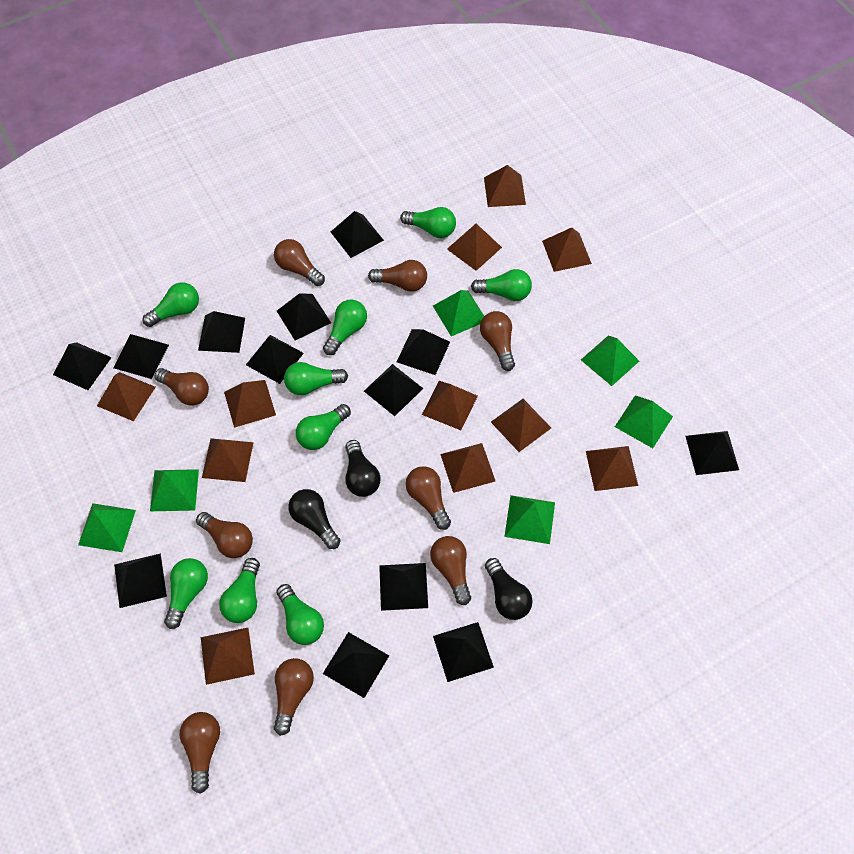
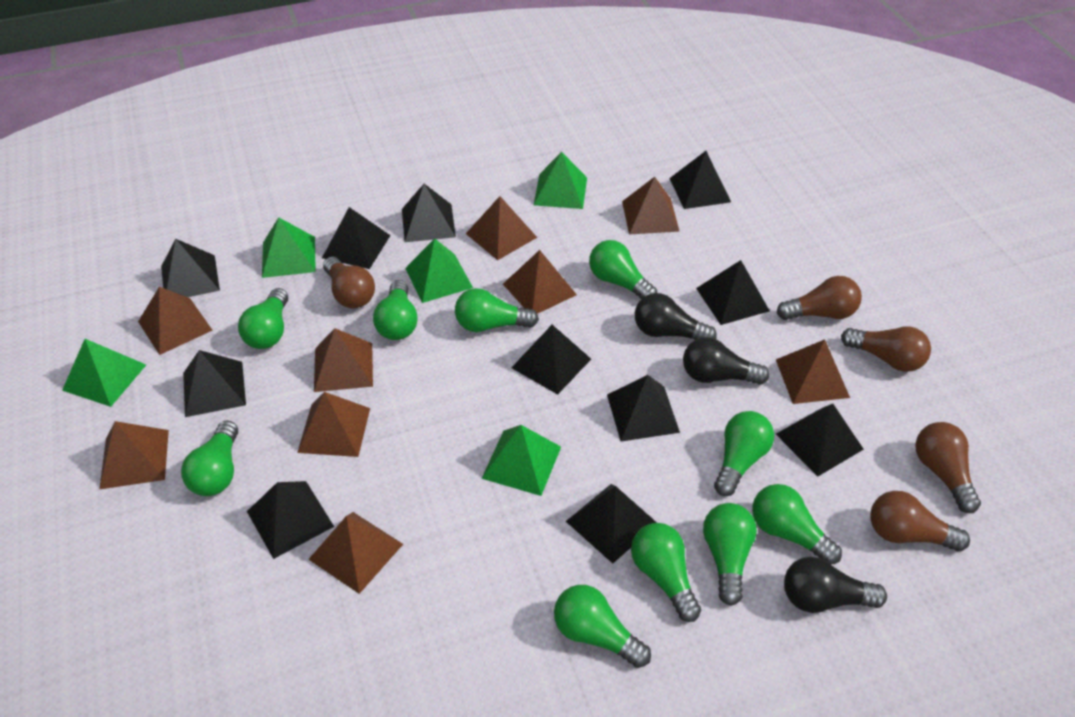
black pyramid: 13 -> 11
brown light bulb: 9 -> 5
brown pyramid: 11 -> 9
green light bulb: 9 -> 10
green pyramid: 6 -> 5

